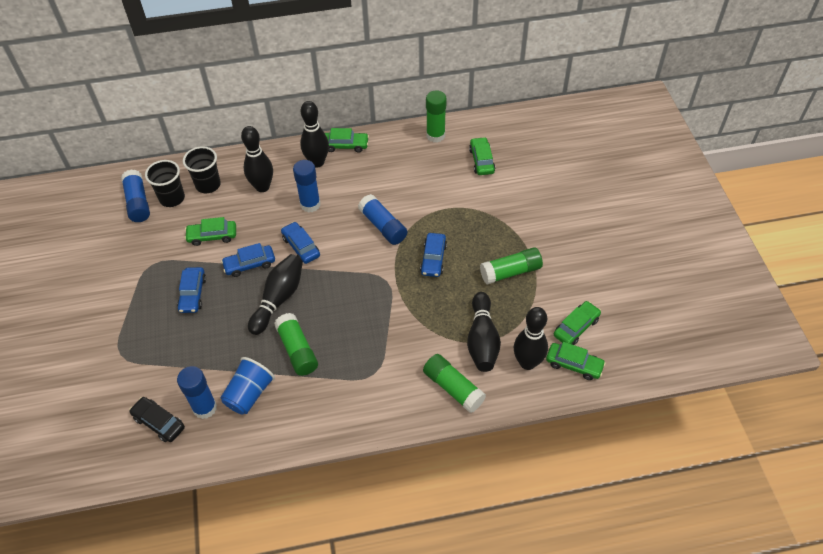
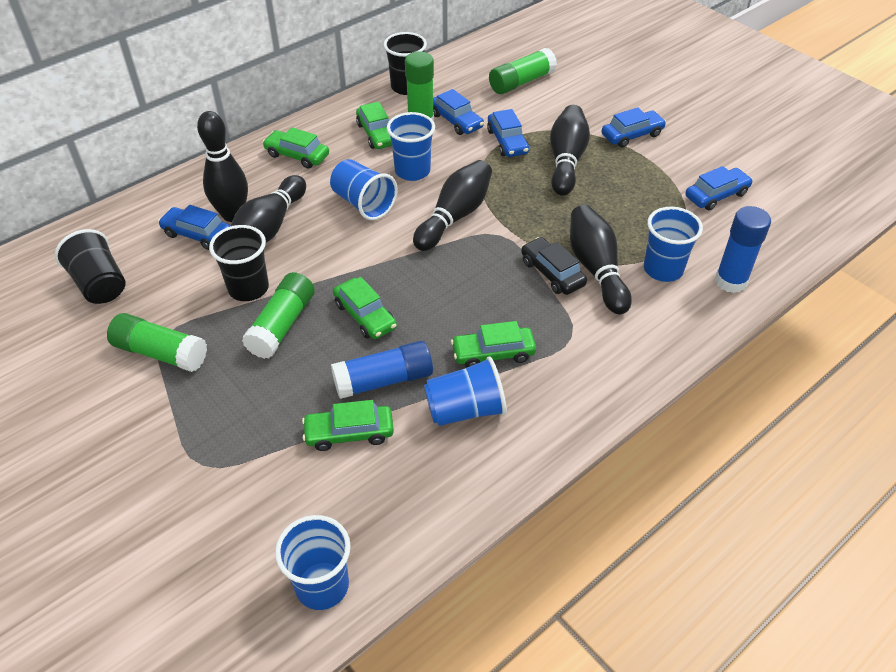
black cup: 2 -> 3
blue car: 4 -> 5
blue cup: 1 -> 5
blue glue stick: 4 -> 2

